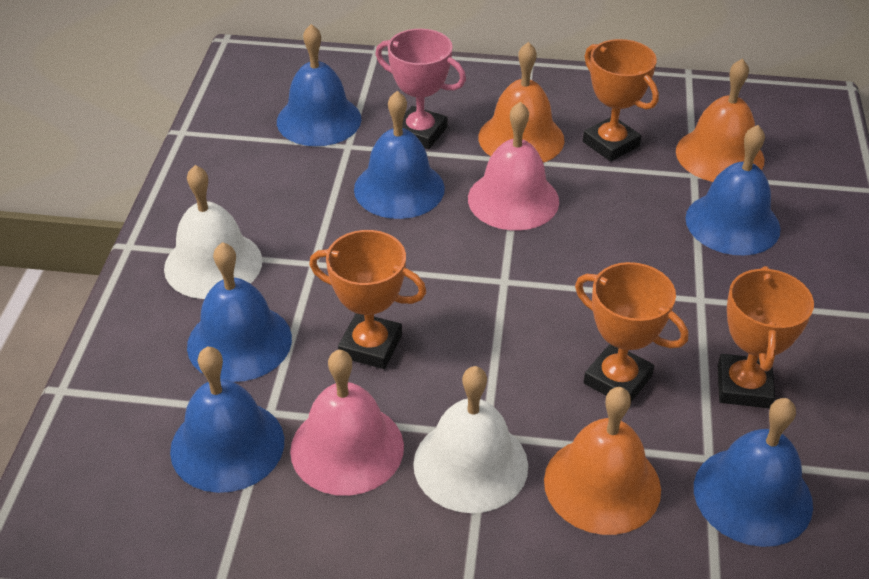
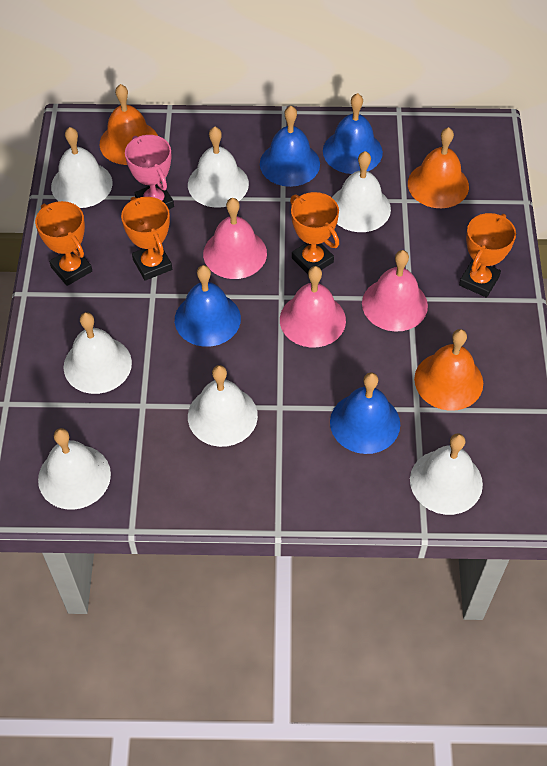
blue bell: 6 -> 4
pink bell: 2 -> 3
white bell: 2 -> 7

